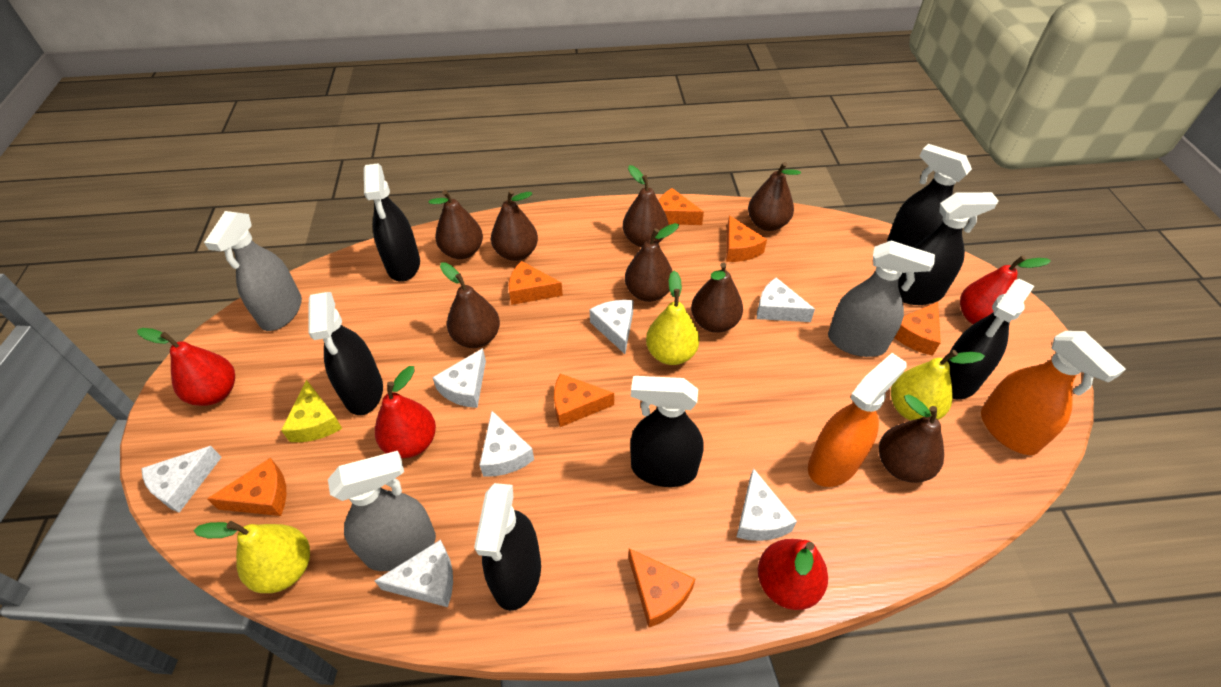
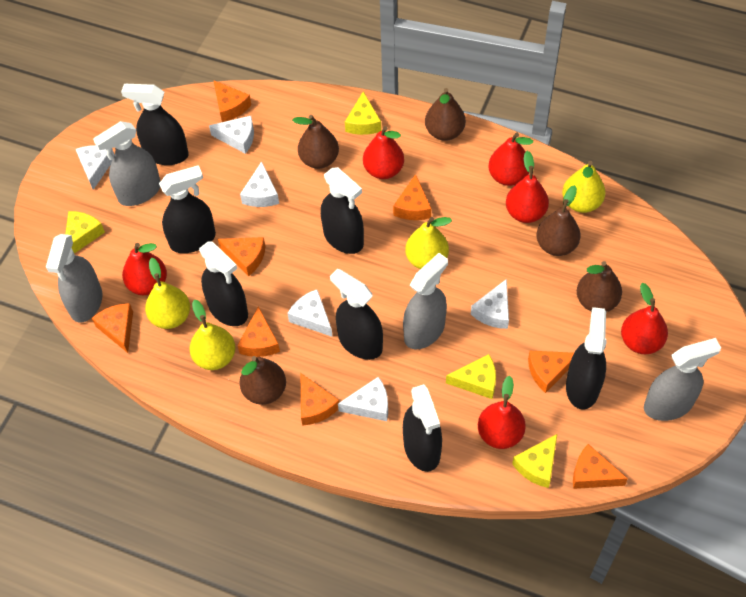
brown pear: 8 -> 5
grey spray bottle: 3 -> 4
orange cheese: 7 -> 8
orange spray bottle: 2 -> 0
red pear: 4 -> 6
white cheese: 7 -> 6
yellow cheese: 1 -> 4
yellow pear: 3 -> 4

